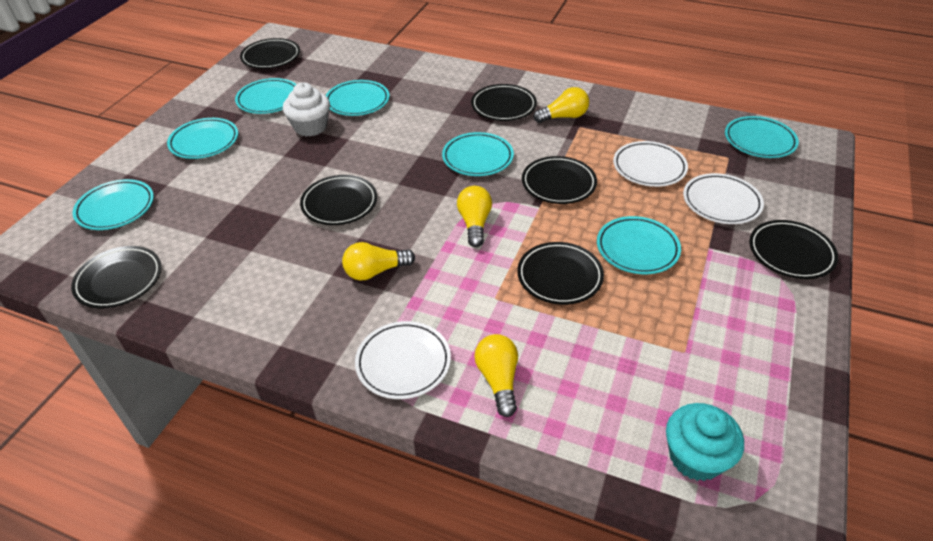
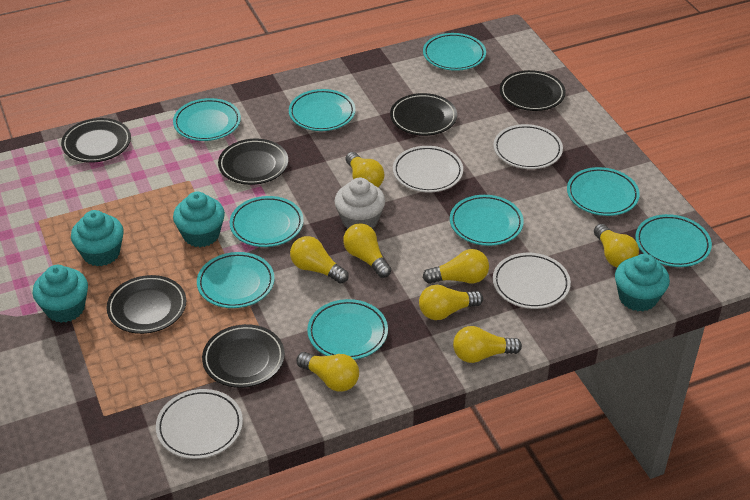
black plate: 7 -> 6
turquoise cupcake: 1 -> 4
turquoise plate: 7 -> 9
white plate: 3 -> 4
yellow light bulb: 4 -> 8

